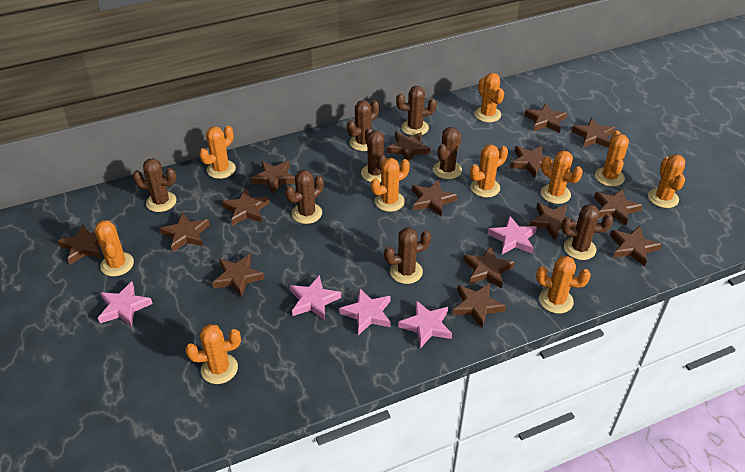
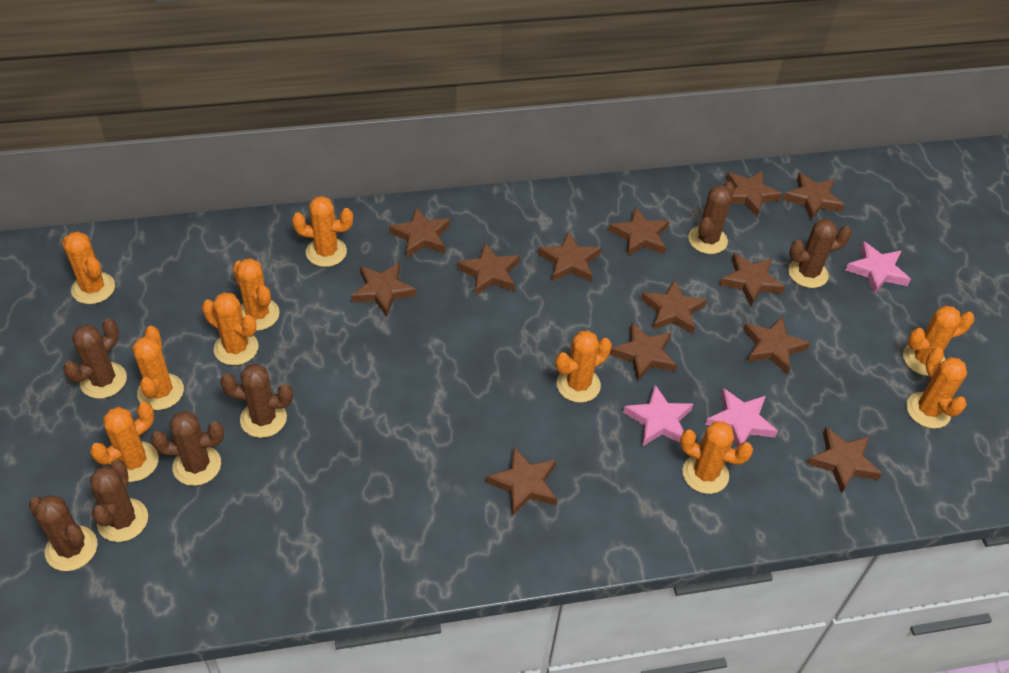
brown cactus: 8 -> 7
brown star: 15 -> 13
pink star: 5 -> 3

